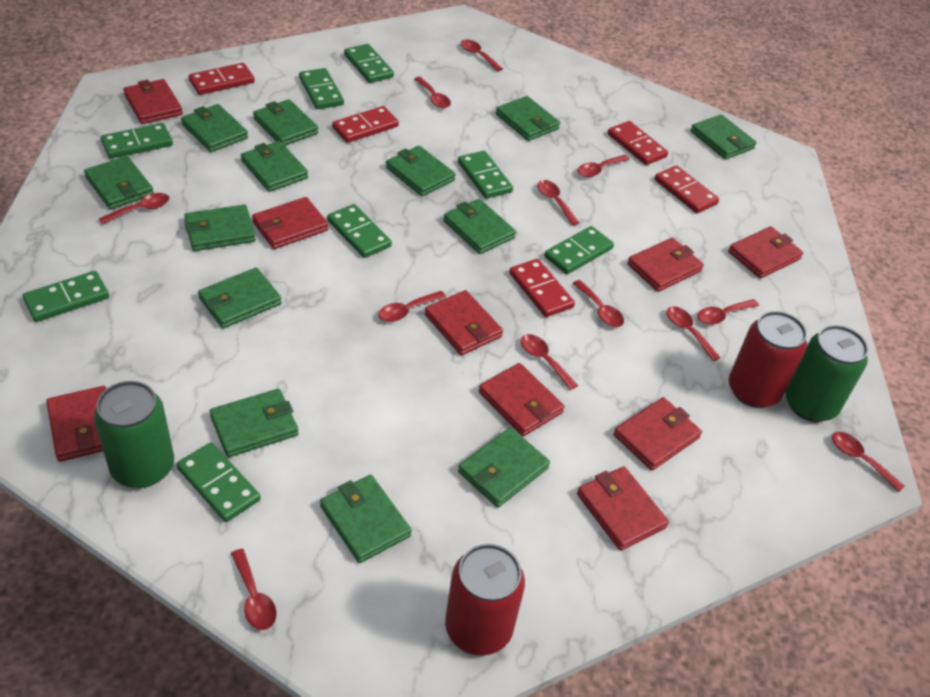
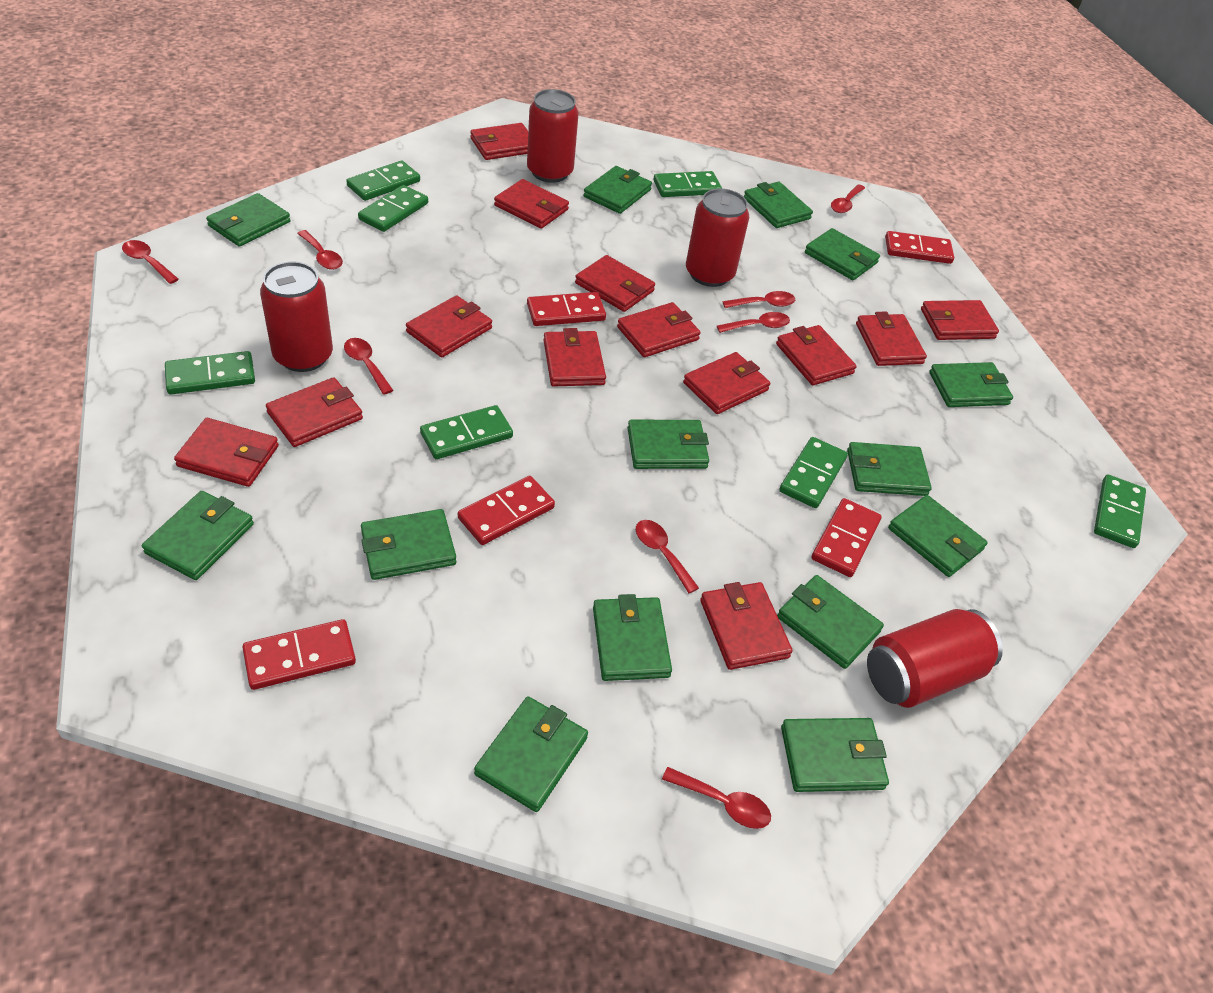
green can: 2 -> 0
green domino: 8 -> 7
green wallet: 13 -> 14
red can: 2 -> 4
red spoon: 12 -> 8
red wallet: 9 -> 13

